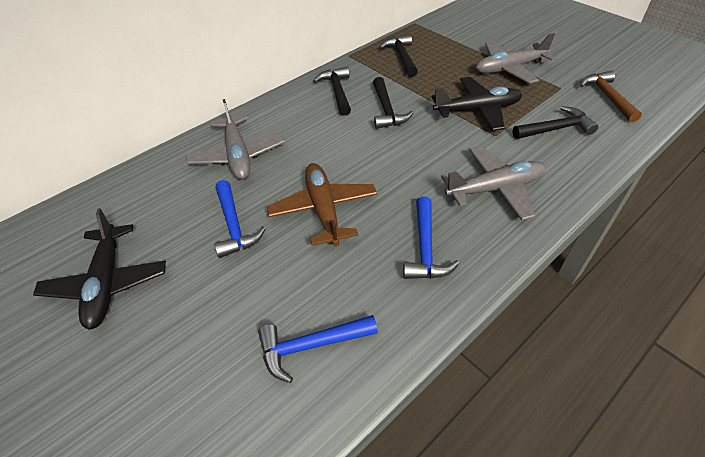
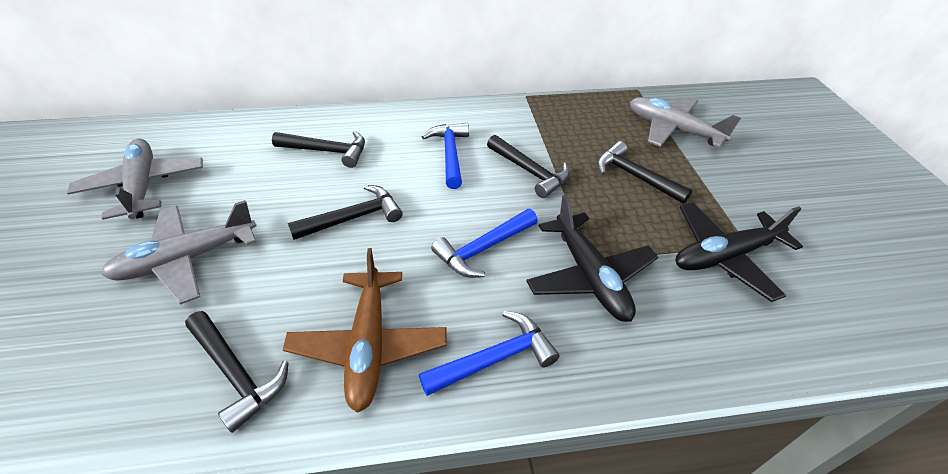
black hammer: 4 -> 5
brown hammer: 1 -> 0

